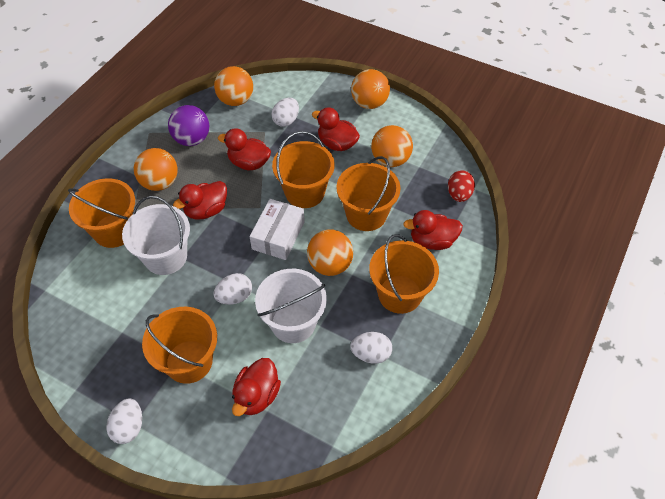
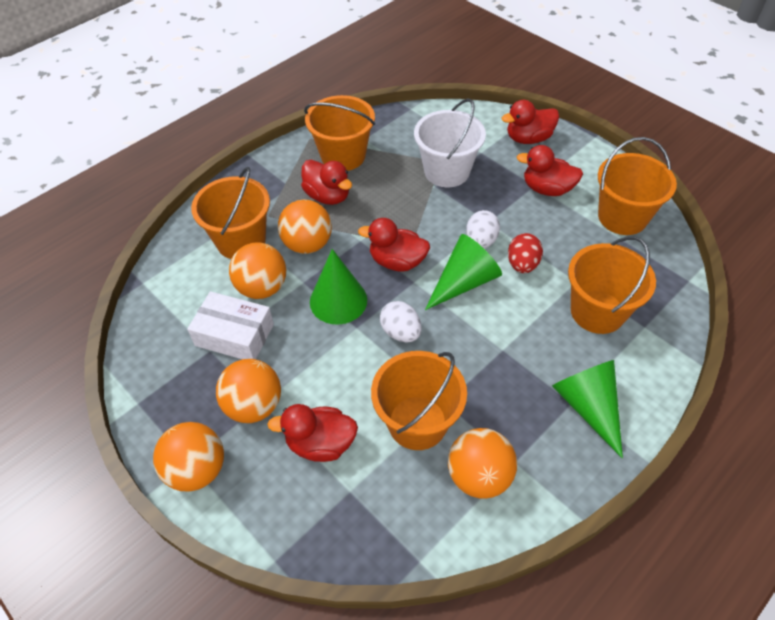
green cone: 0 -> 3
purple ball: 1 -> 0
white bucket: 2 -> 1
white egg: 4 -> 2

